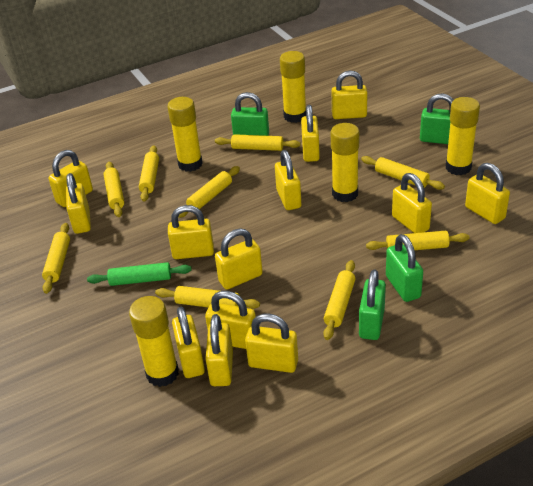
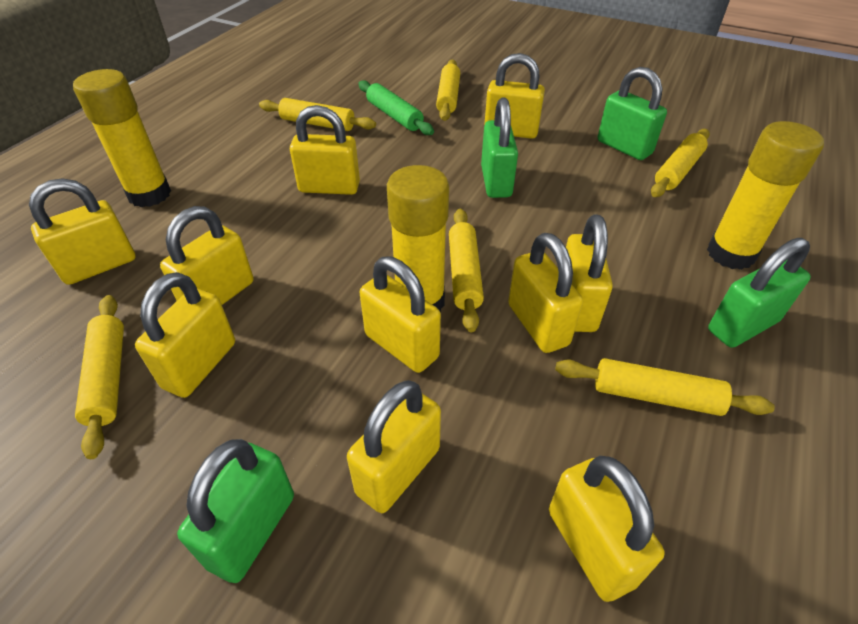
yellow glue stick: 5 -> 3
yellow padlock: 13 -> 10
yellow rolling pin: 9 -> 6

